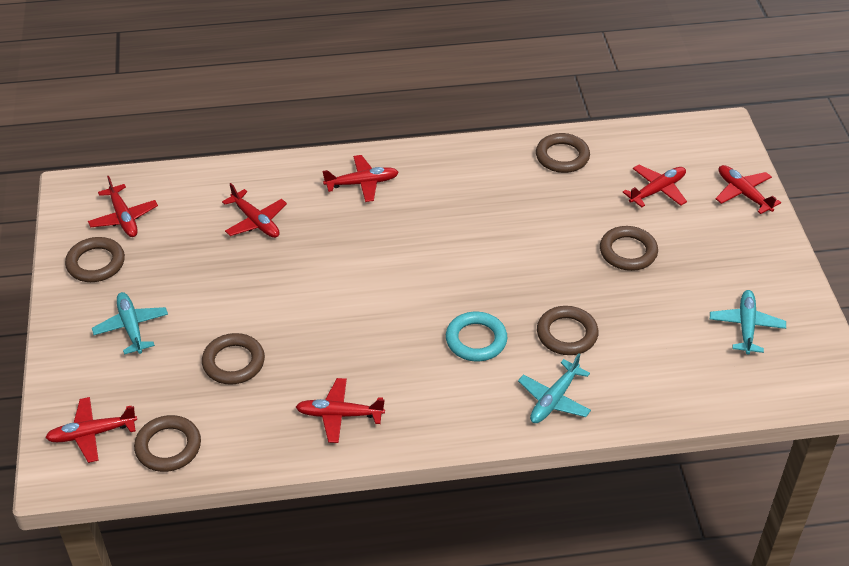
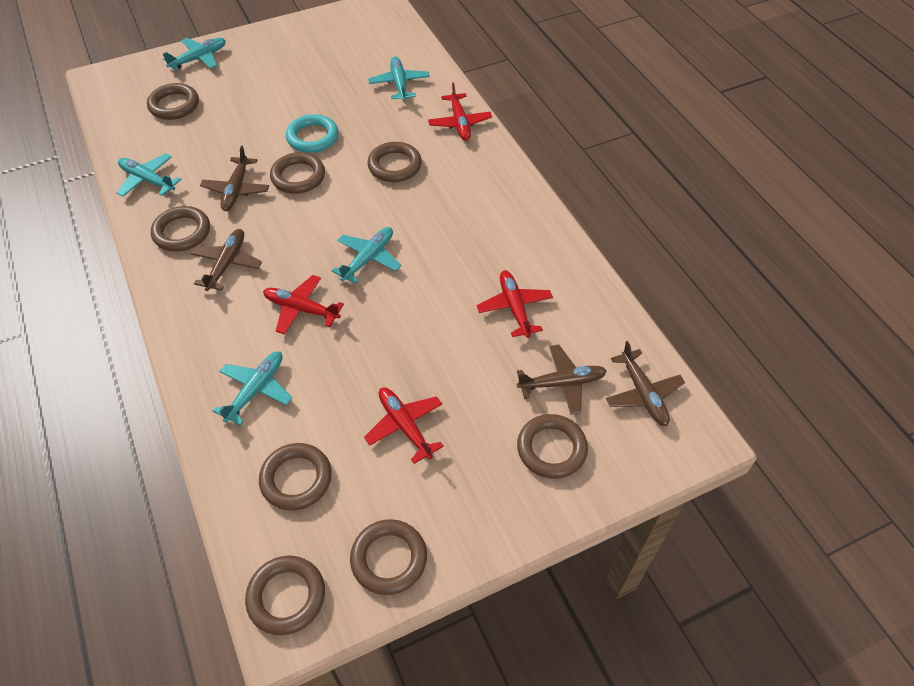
brown plane: 0 -> 4
brown ring: 6 -> 8
red plane: 7 -> 4
turquoise plane: 3 -> 5

